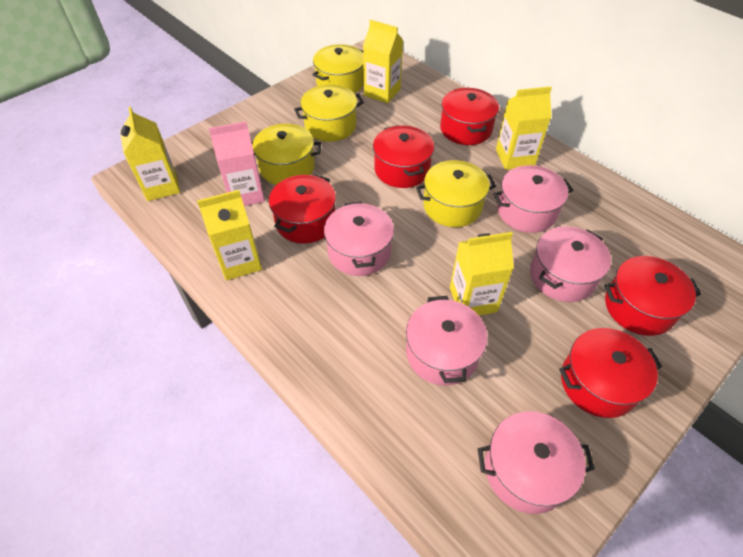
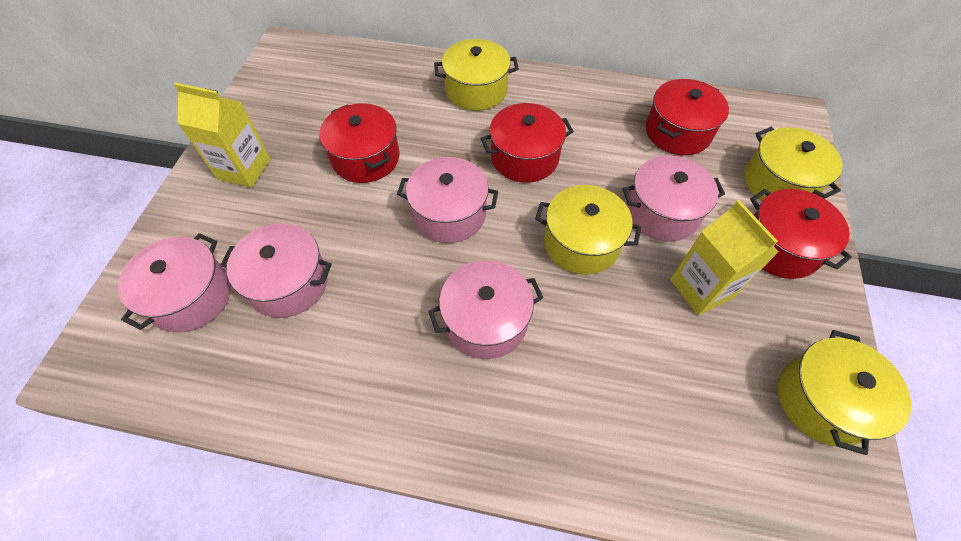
pink carton: 1 -> 0
red pot: 5 -> 4
yellow carton: 5 -> 2

